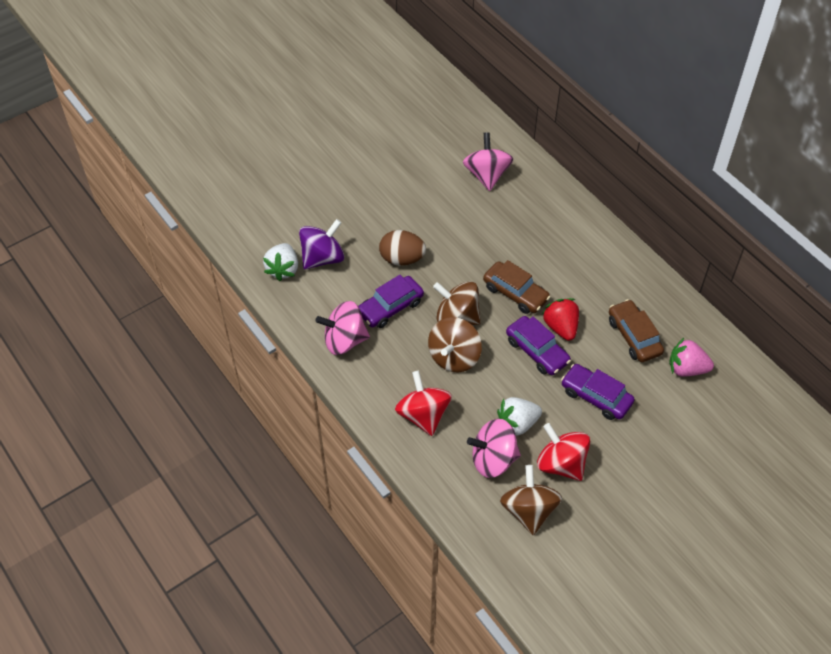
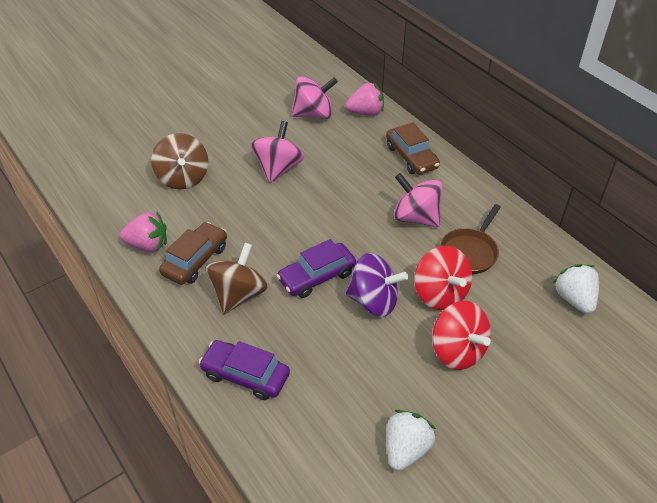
brown egg: 1 -> 0
brown pan: 0 -> 1
brown spinning top: 3 -> 2
pink strawberry: 1 -> 2
purple car: 3 -> 2
red strawberry: 1 -> 0

